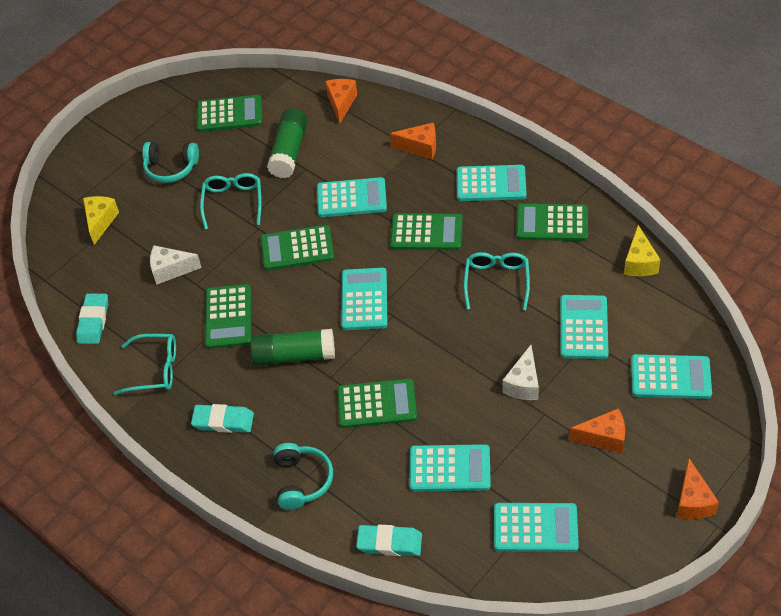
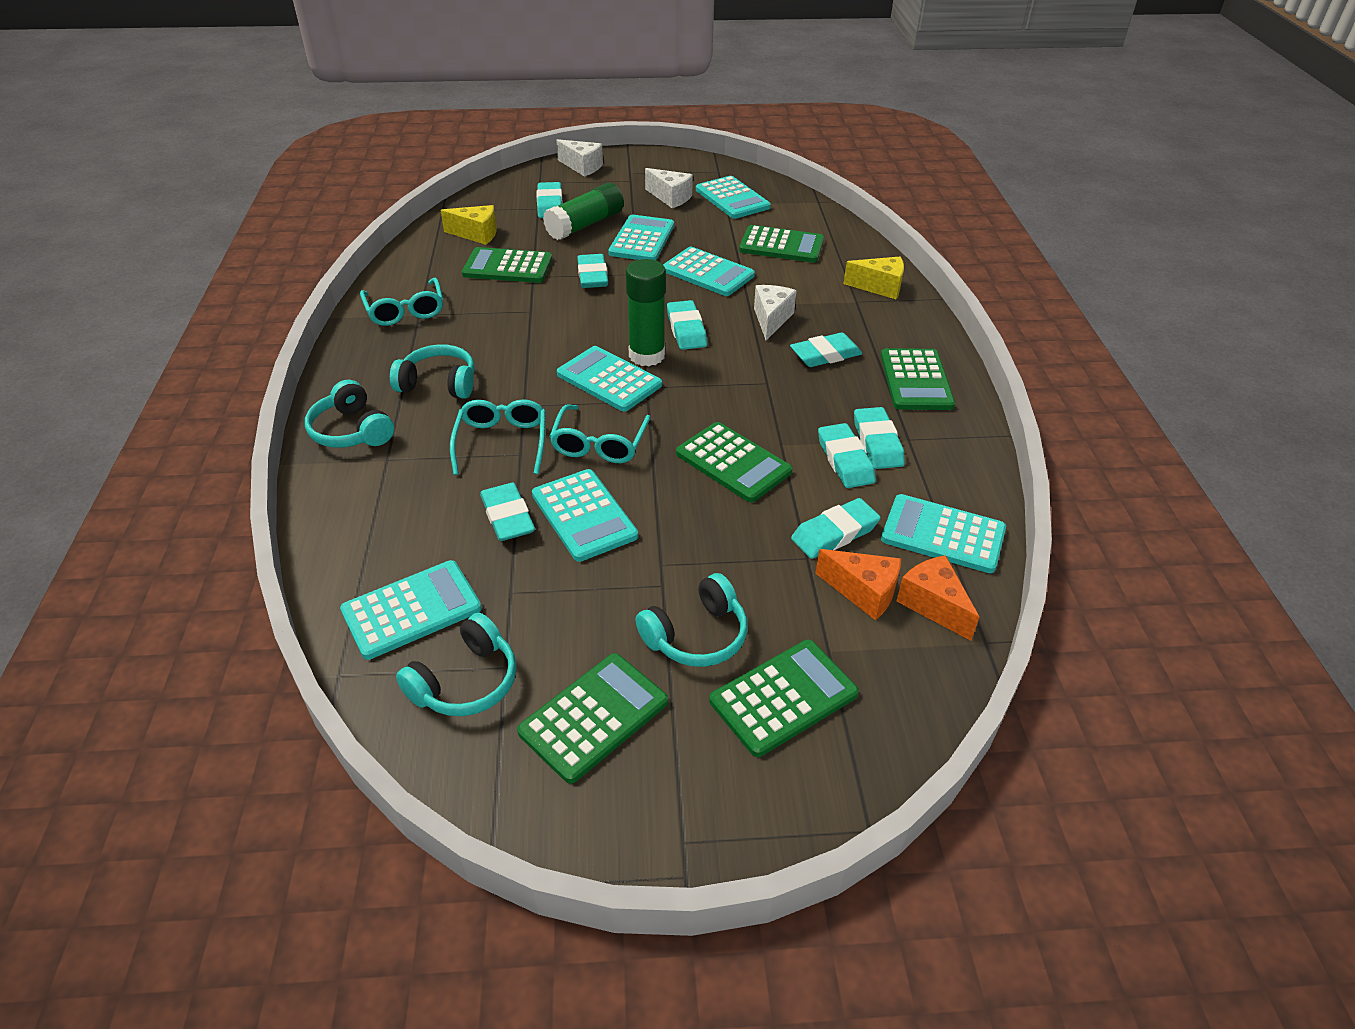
orange cheese: 4 -> 2
turquoise eraser: 3 -> 8
turquoise headphones: 2 -> 4
white cheese: 2 -> 3

